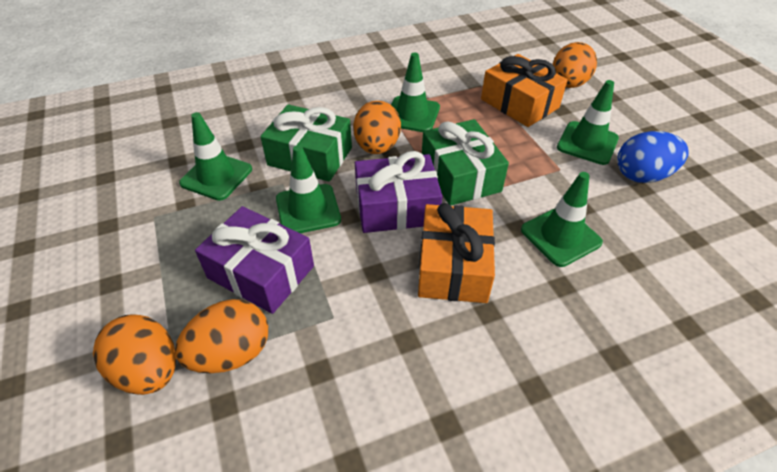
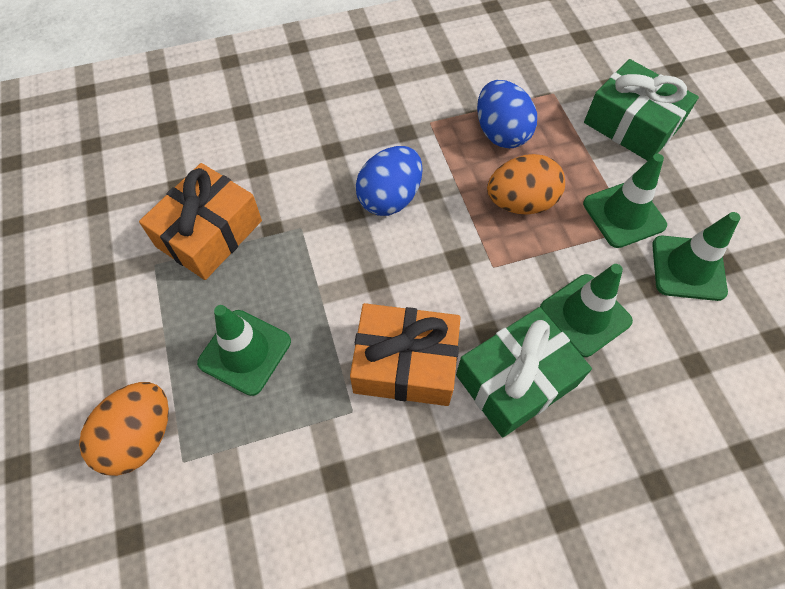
blue egg: 1 -> 2
green traffic cone: 5 -> 4
orange egg: 4 -> 2
purple gift: 2 -> 0

